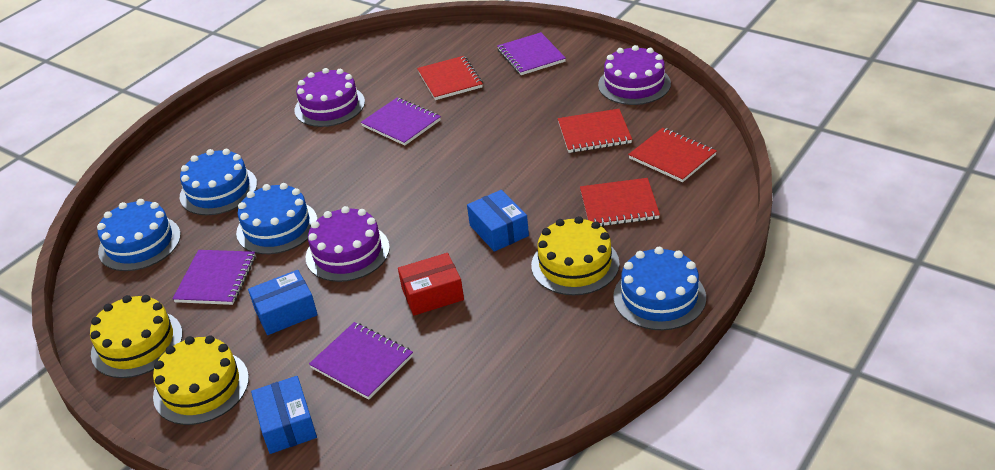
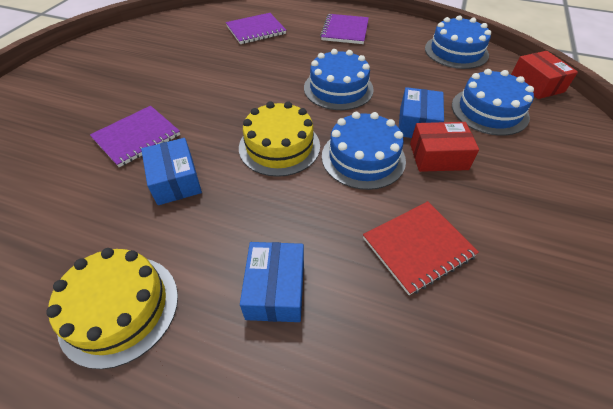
purple cake: 3 -> 0
purple notebook: 4 -> 3
red box: 1 -> 2
red notebook: 4 -> 1
yellow cake: 3 -> 2

